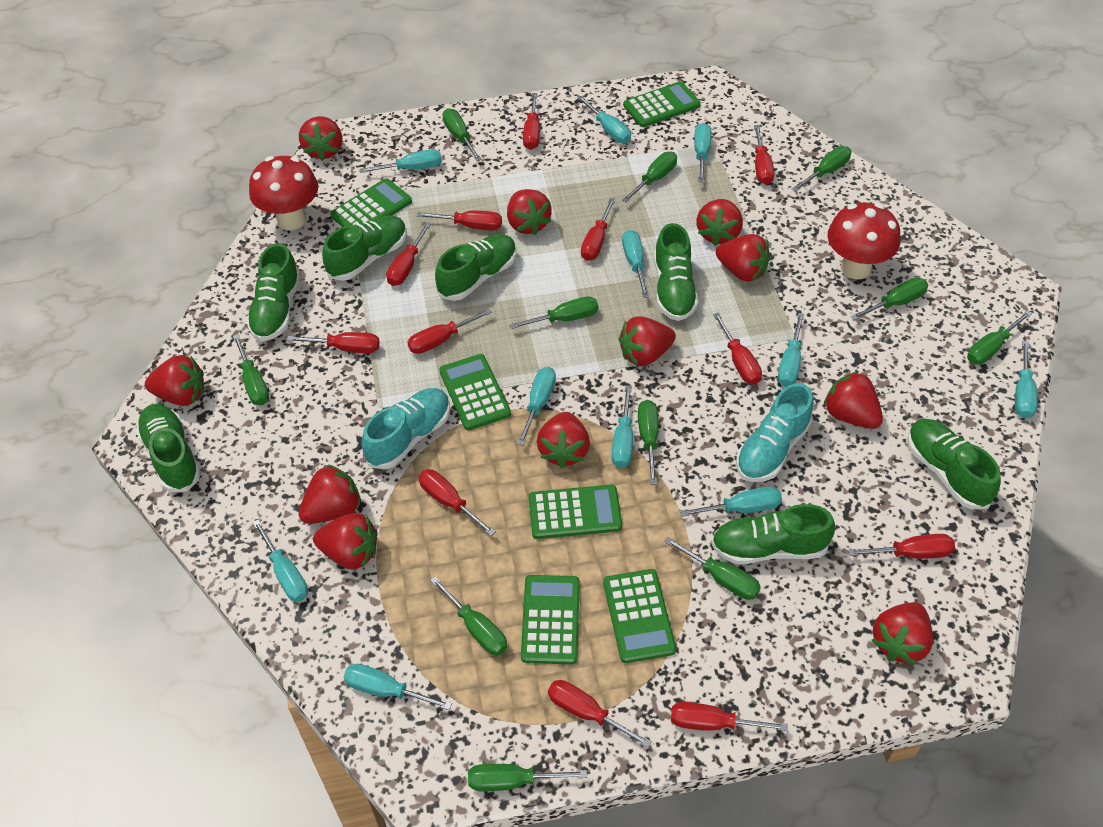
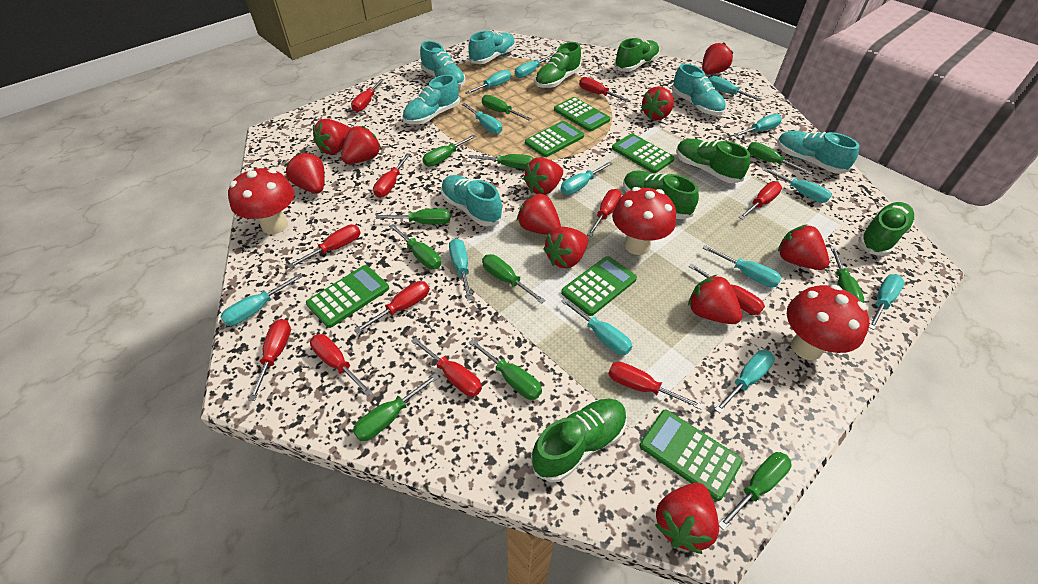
green shoe: 7 -> 6
red mushroom: 2 -> 3
turquoise screwdriver: 11 -> 13
turquoise shoe: 2 -> 6

